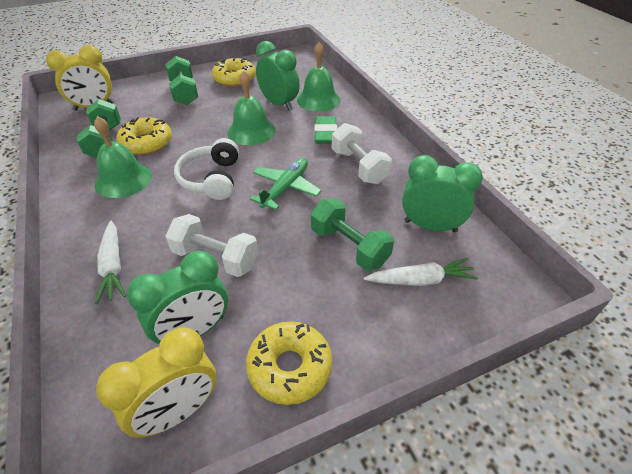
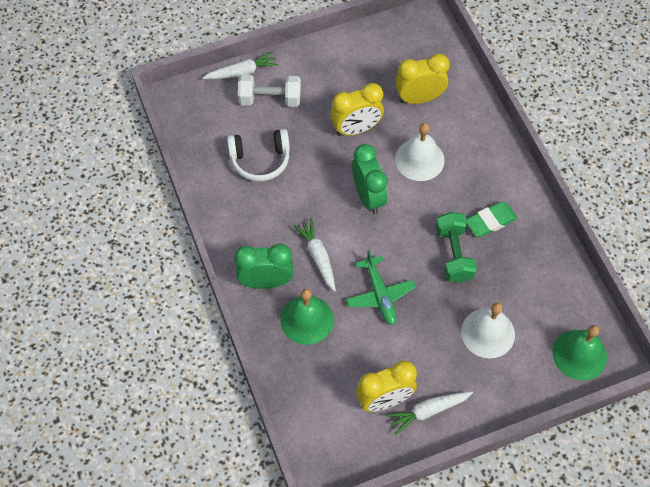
green bell: 3 -> 2
green clock: 3 -> 2
green dumbbell: 3 -> 1
white bell: 0 -> 2
white carrot: 2 -> 3
white dumbbell: 2 -> 1
yellow clock: 2 -> 3
yellow donut: 3 -> 0

